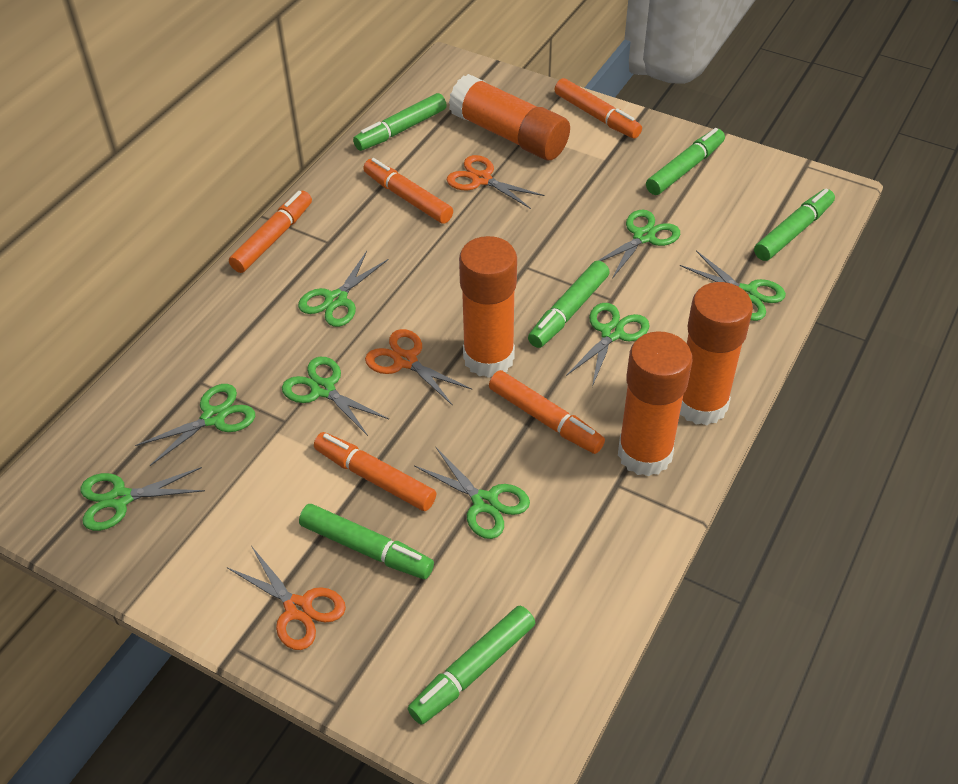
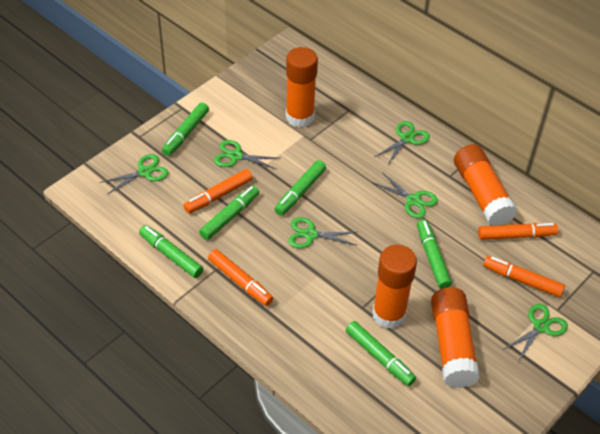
green scissors: 8 -> 6
orange marker: 5 -> 4
orange scissors: 3 -> 0

